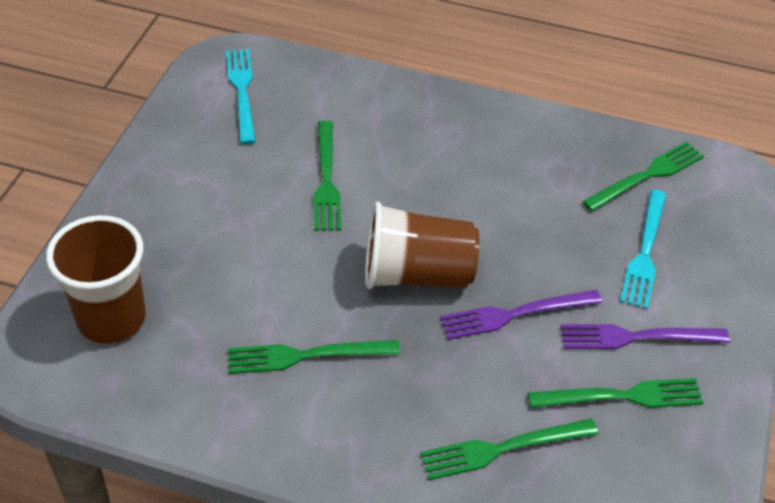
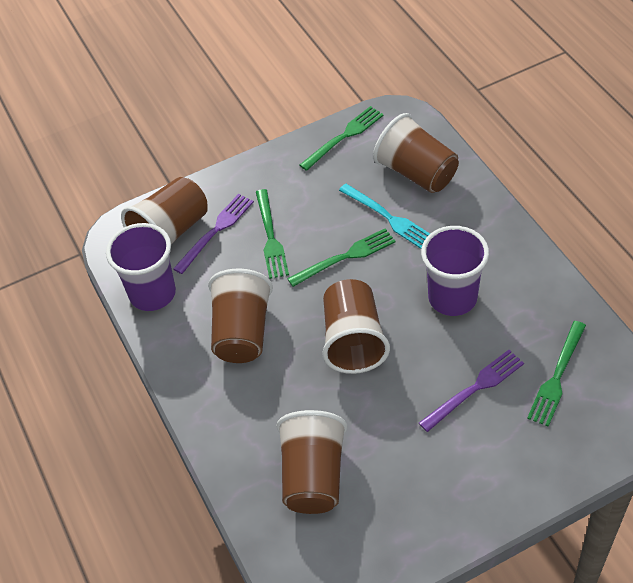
brown cup: 2 -> 5
green fork: 5 -> 4
purple cup: 0 -> 2
turquoise fork: 2 -> 1

